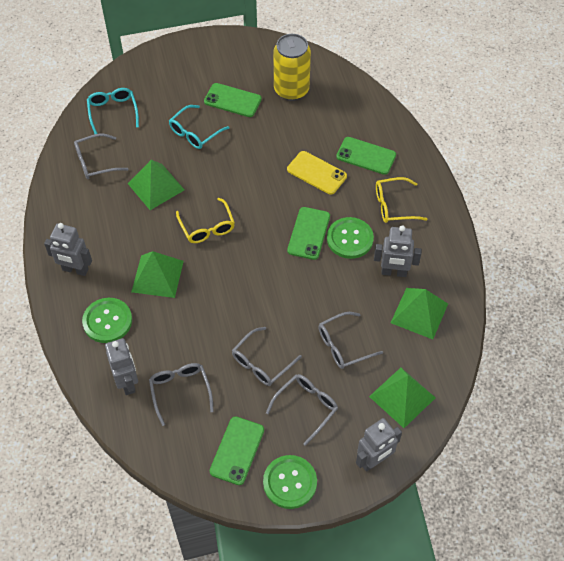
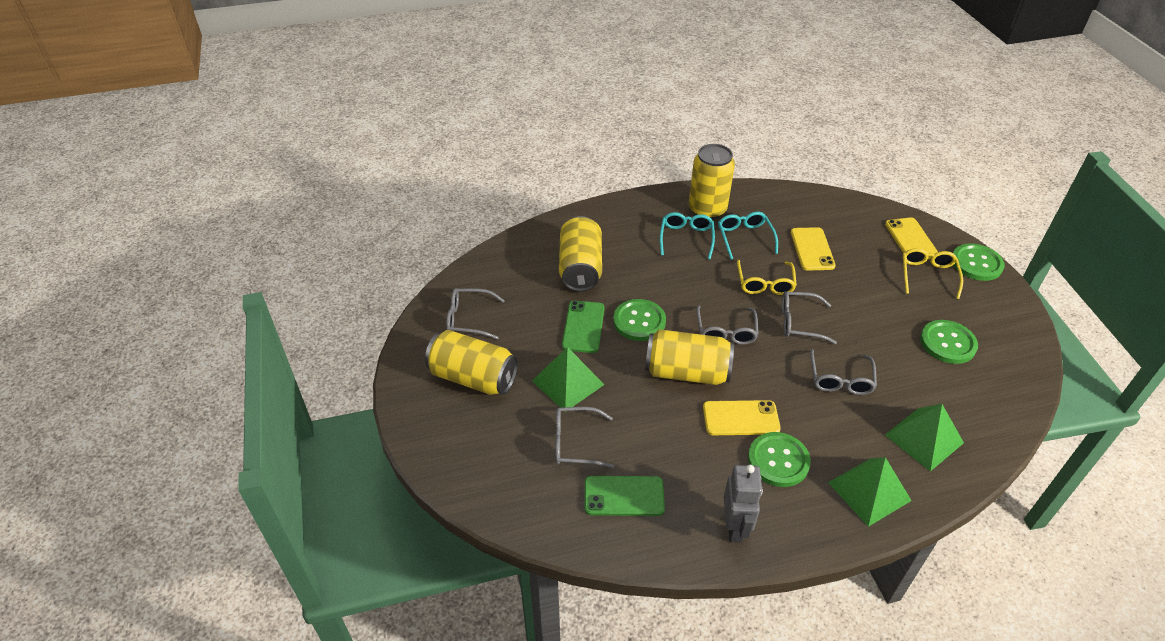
green button: 3 -> 4
green phone: 4 -> 2
green pyramid: 4 -> 3
grey robot: 4 -> 1
yellow can: 1 -> 4
yellow phone: 1 -> 3

